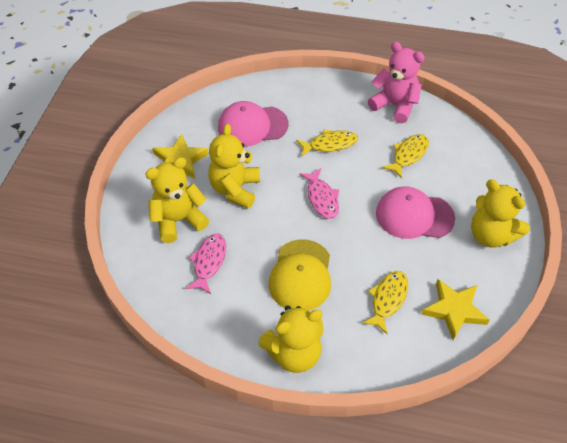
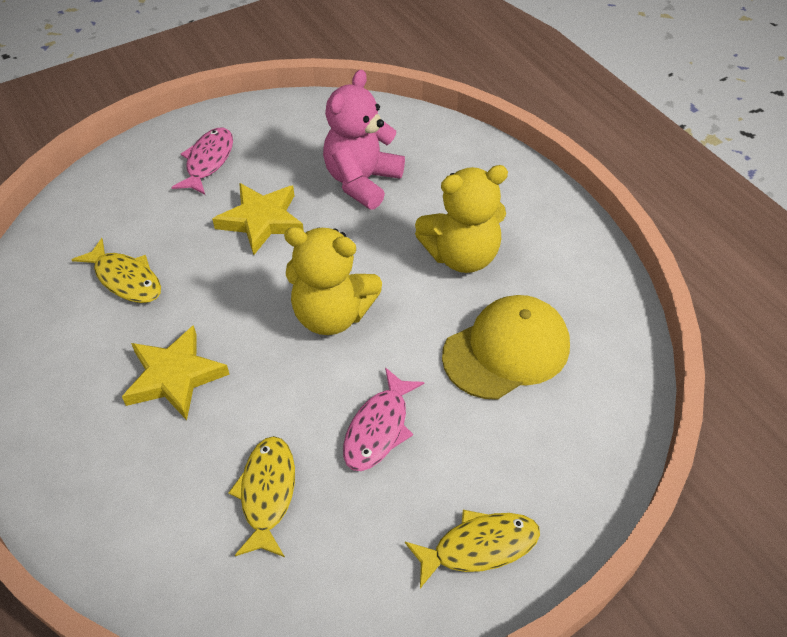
pink cap: 2 -> 0
yellow teddy bear: 4 -> 2

